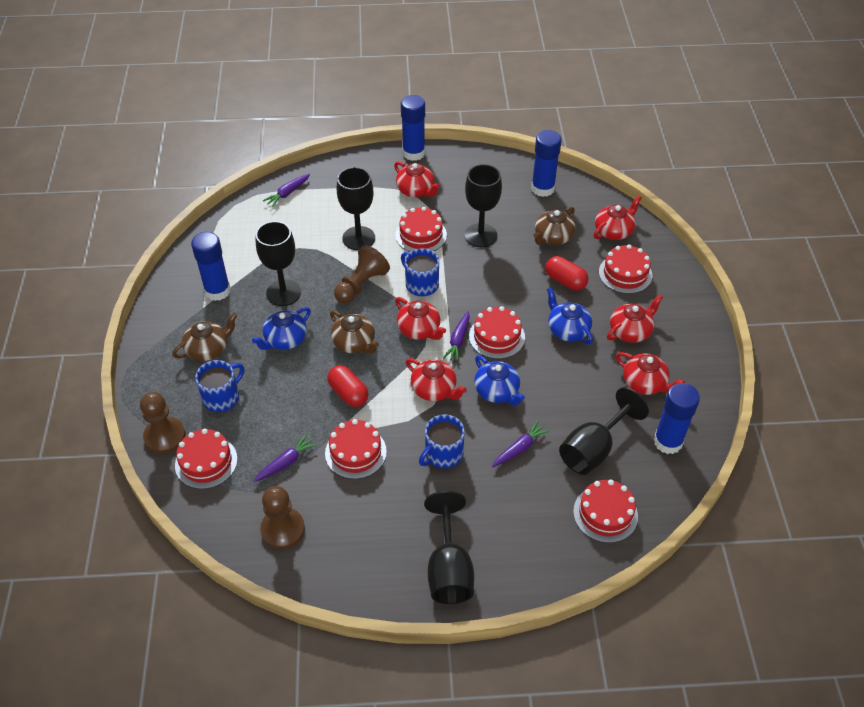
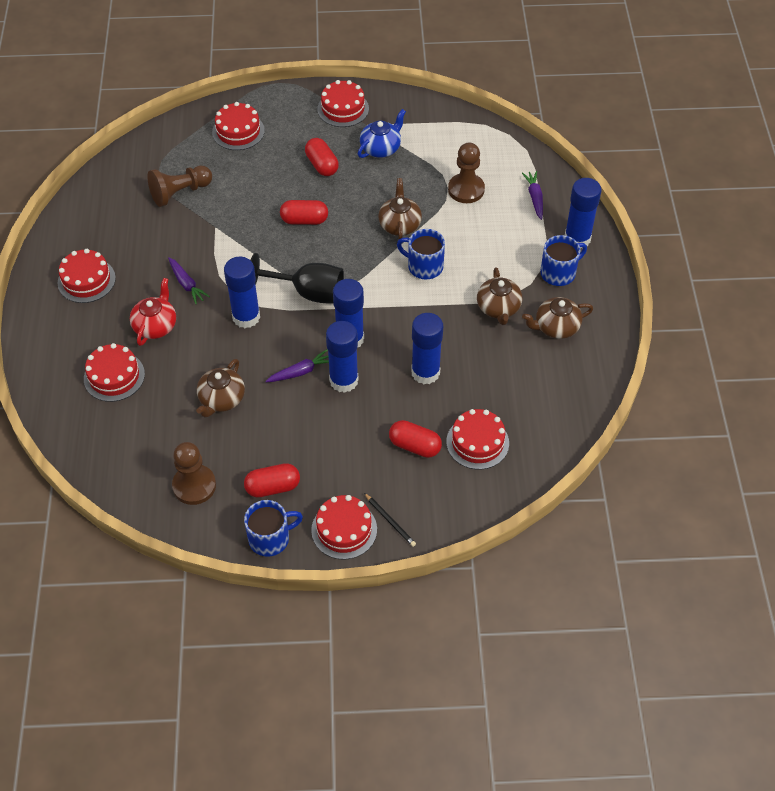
black goblet: 5 -> 1
black pencil: 0 -> 1
blue glue stick: 4 -> 5
blue teapot: 3 -> 1
brown teapot: 3 -> 4
purple carrot: 4 -> 3
red capsule: 2 -> 4
red teapot: 6 -> 1

